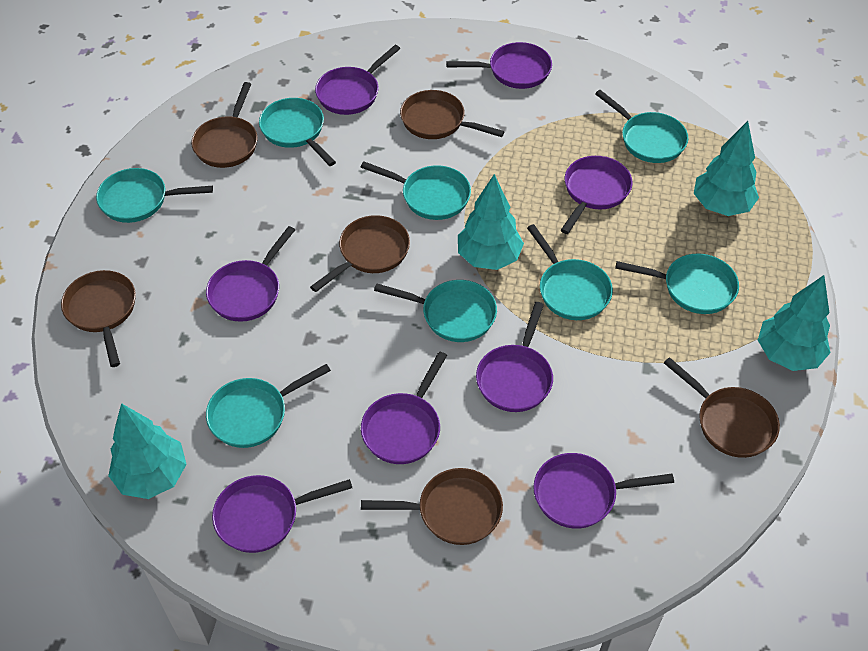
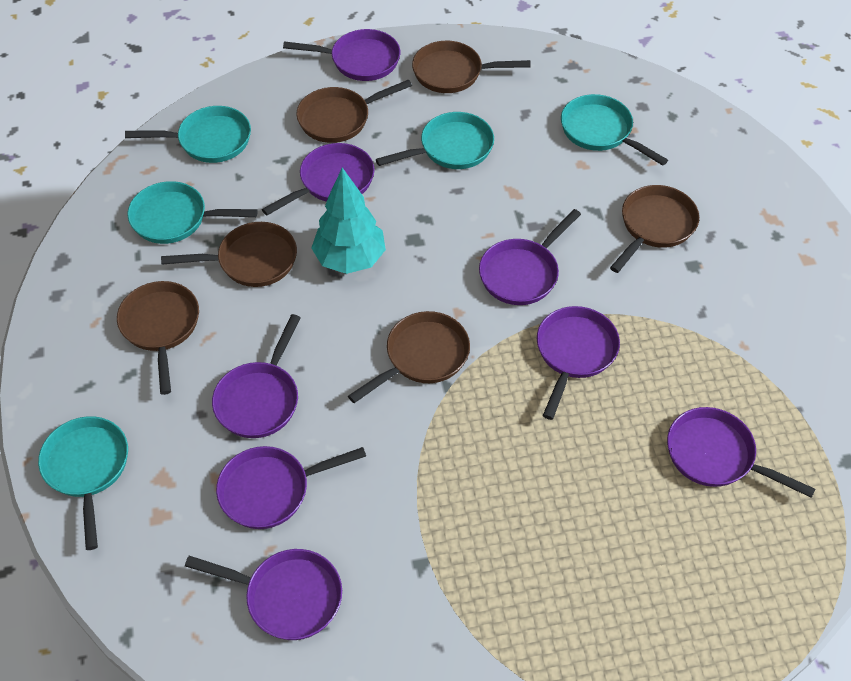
turquoise pan: 8 -> 5
turquoise tree: 4 -> 1

